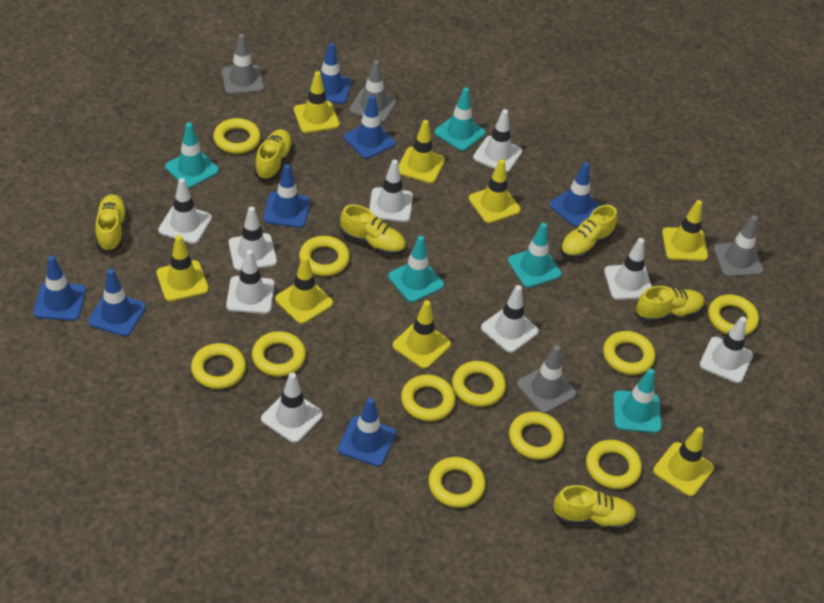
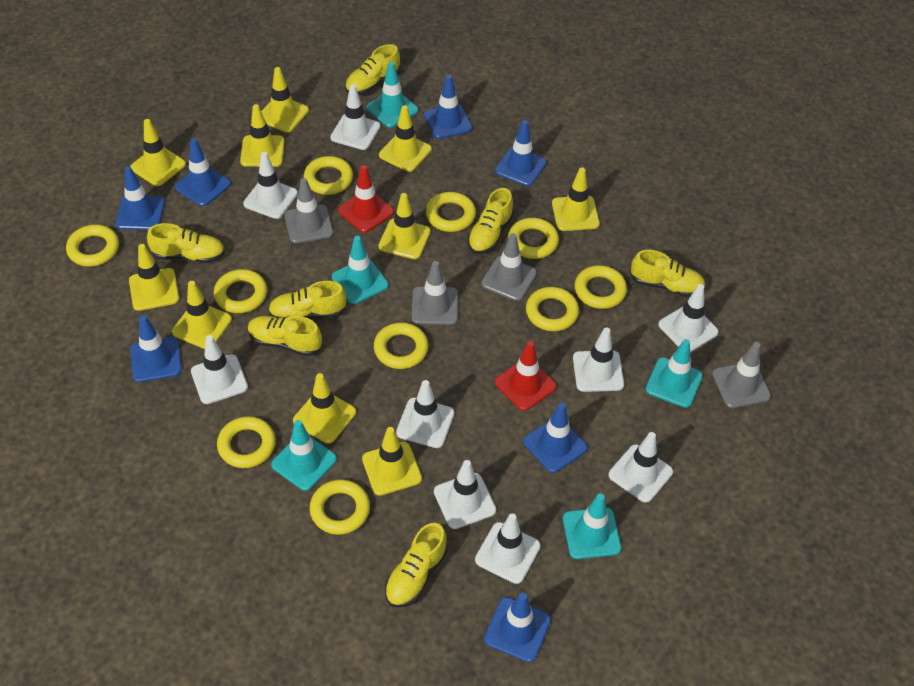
red traffic cone: 0 -> 2
yellow ring: 11 -> 10
yellow shoe: 6 -> 7
yellow traffic cone: 8 -> 10

